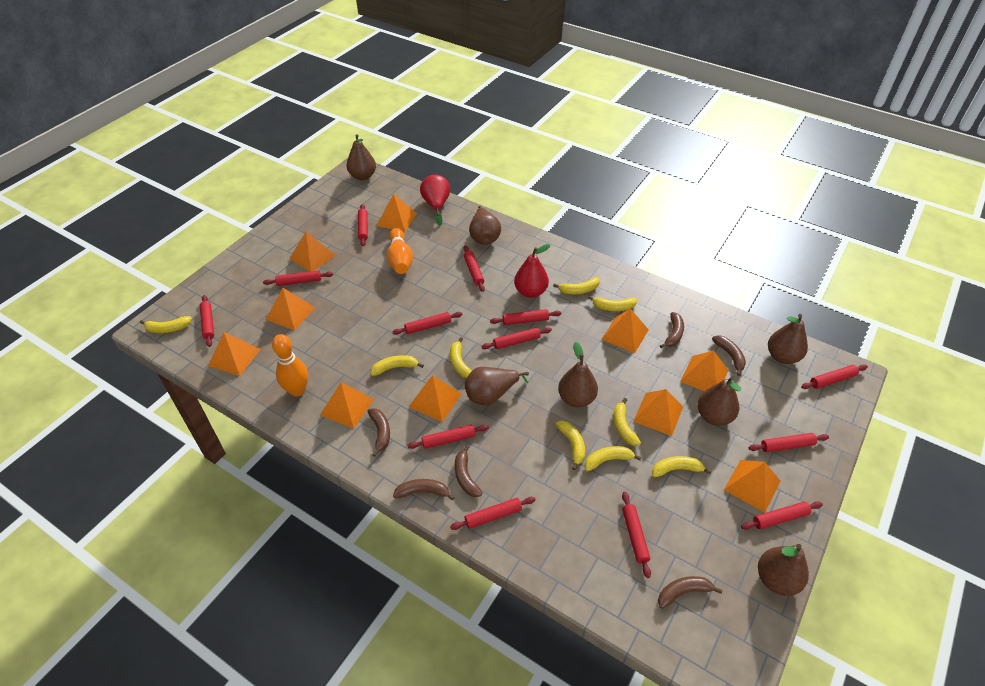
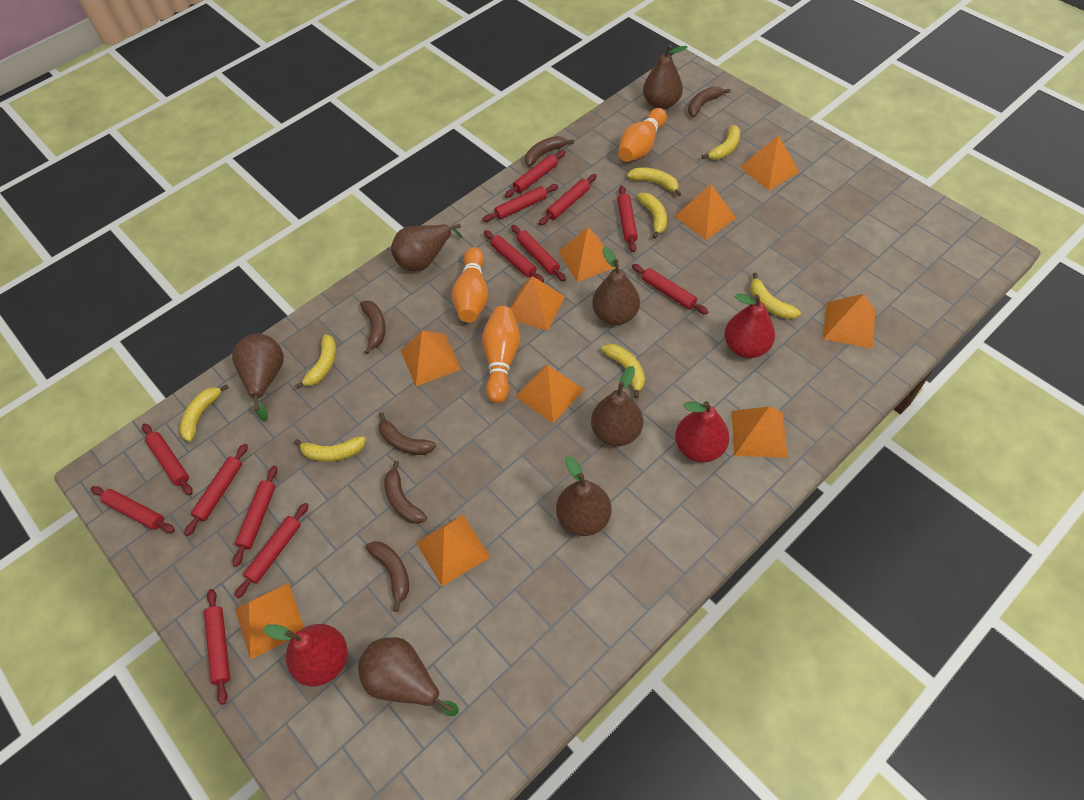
orange bowling pin: 2 -> 3
red pear: 2 -> 3
yellow banana: 9 -> 8

